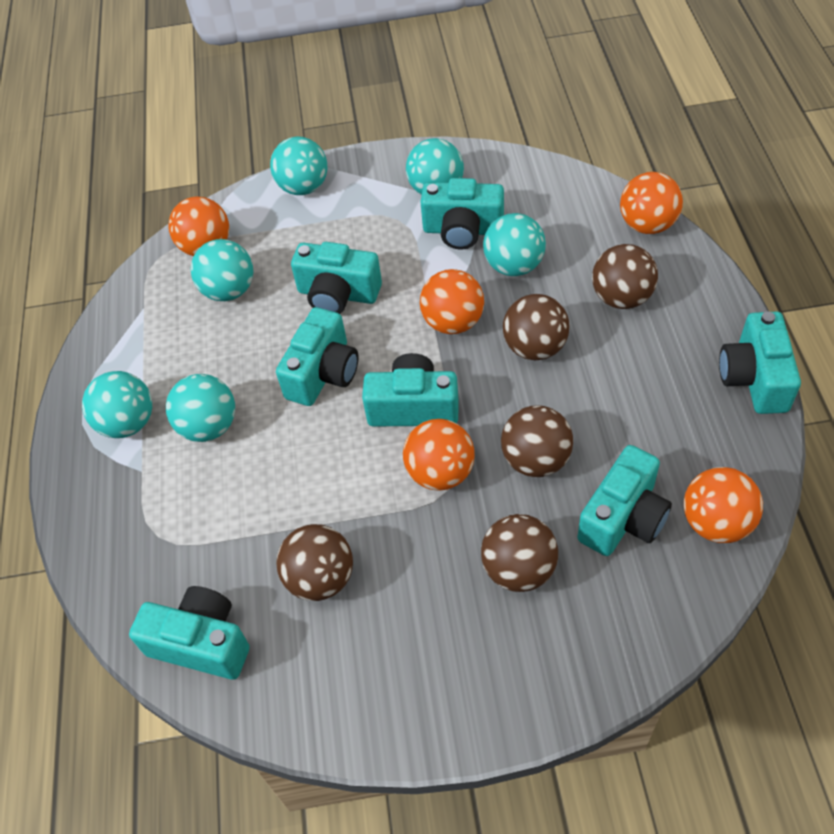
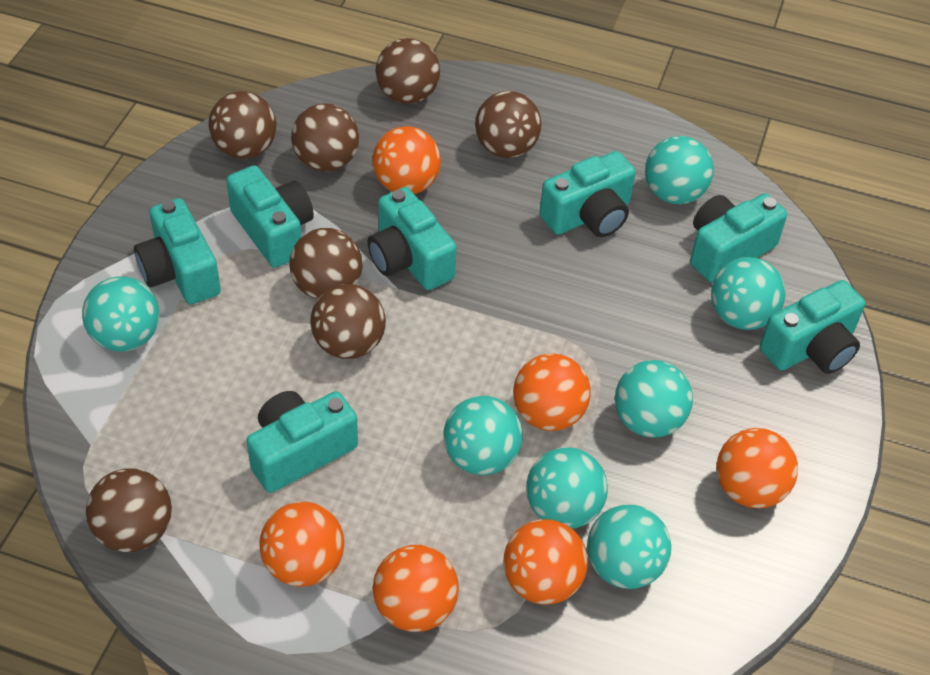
brown ball: 5 -> 7
orange ball: 5 -> 6
turquoise ball: 6 -> 7

